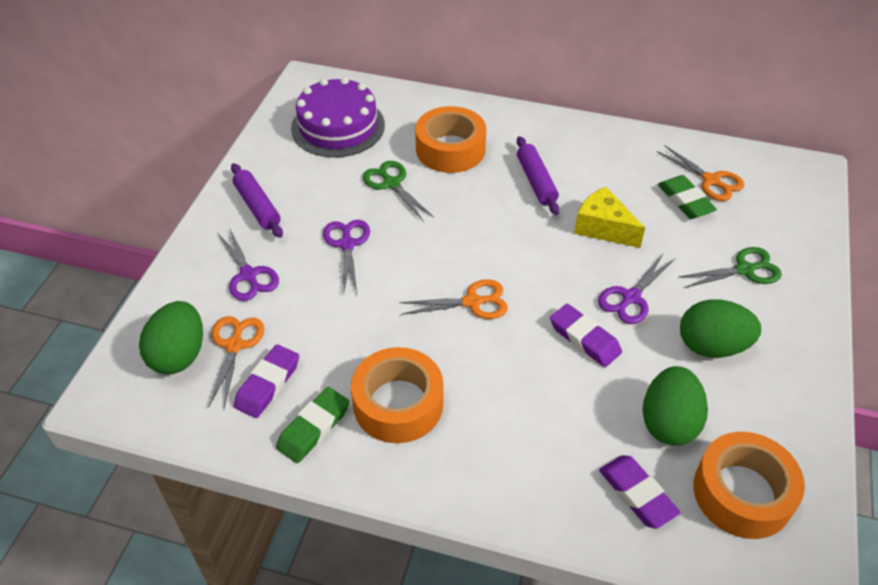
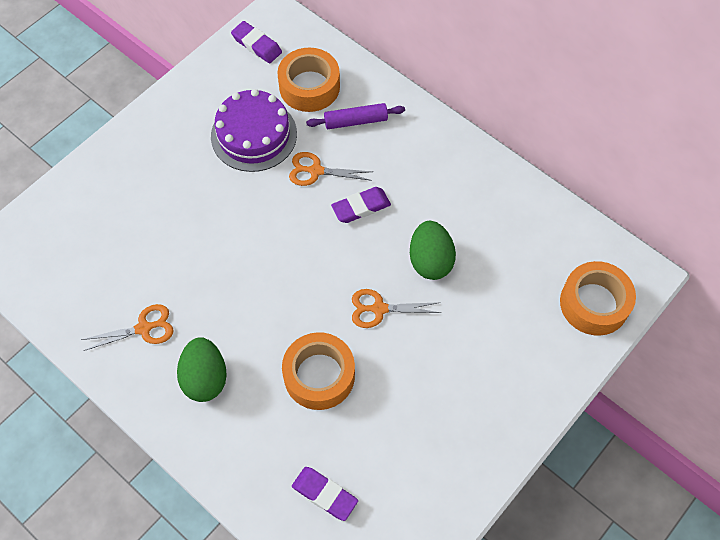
green egg: 3 -> 2
green eraser: 2 -> 0
green scissors: 2 -> 0
purple rolling pin: 2 -> 1
purple scissors: 3 -> 0
yellow cheese: 1 -> 0

